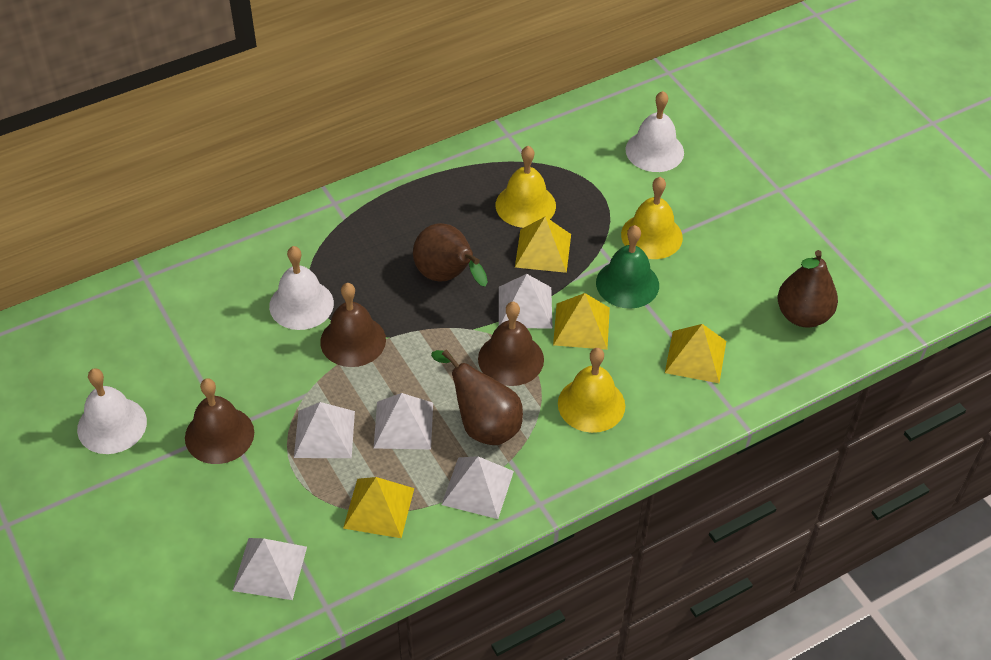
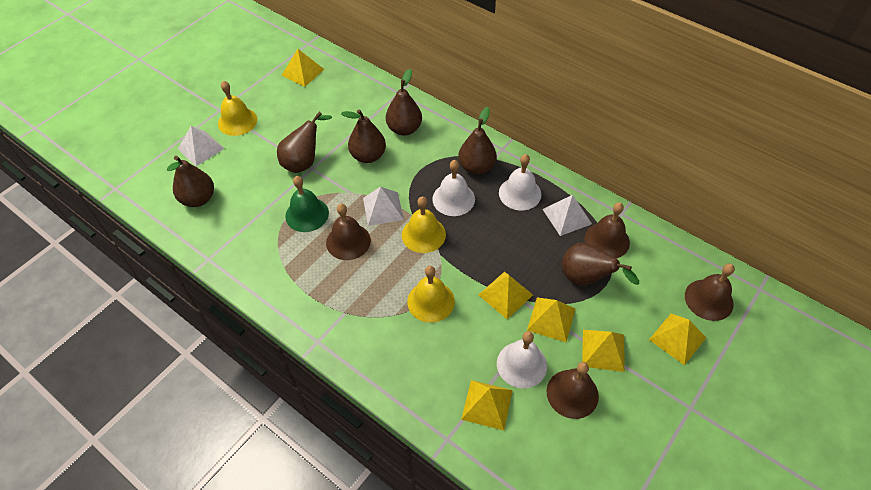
brown bell: 3 -> 4
brown pear: 3 -> 6
white pyramid: 5 -> 3
yellow pyramid: 4 -> 6

